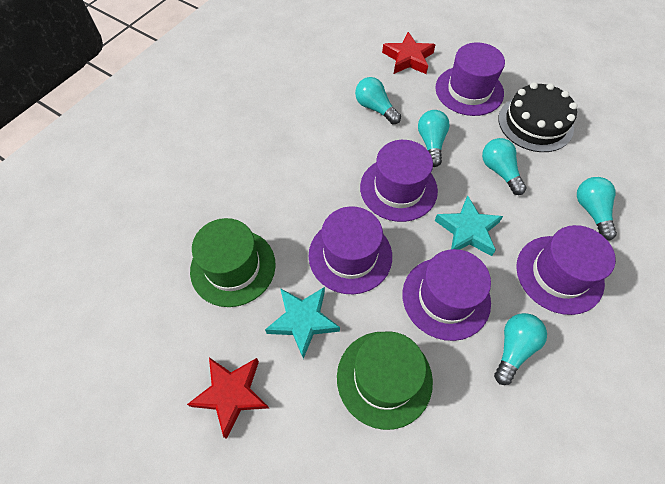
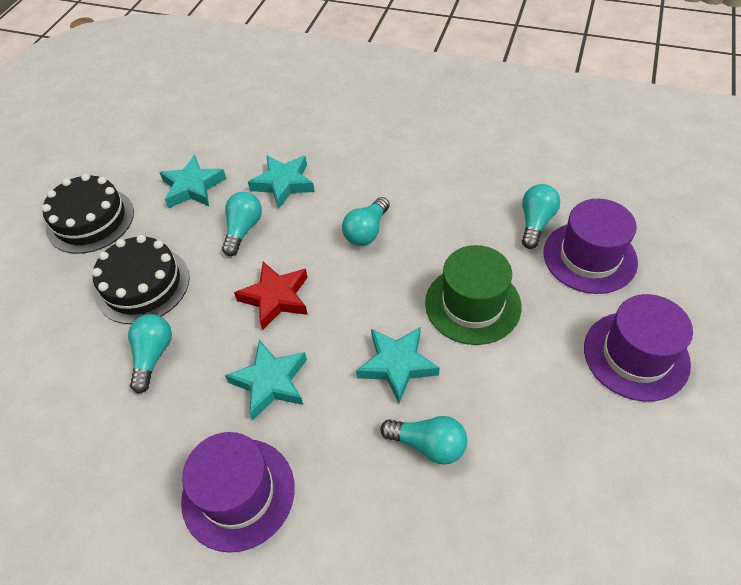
black cake: 1 -> 2
green hat: 2 -> 1
purple hat: 5 -> 3
red star: 2 -> 1
turquoise star: 2 -> 4

